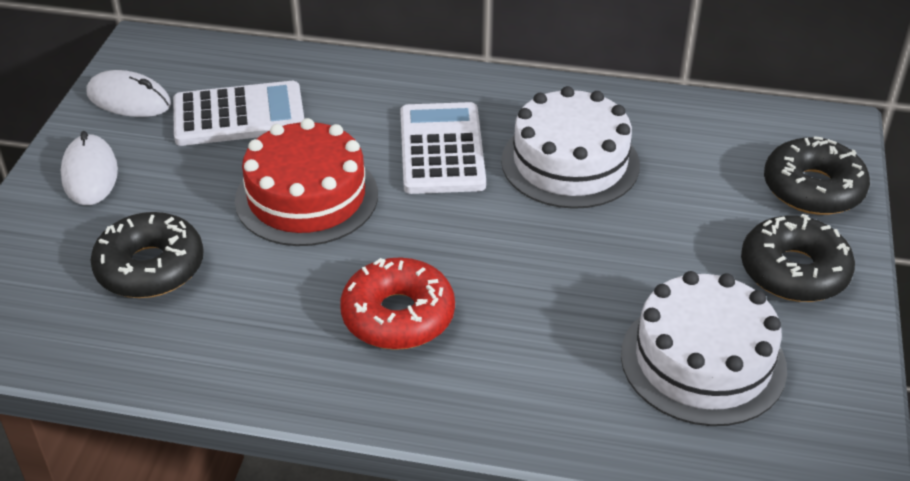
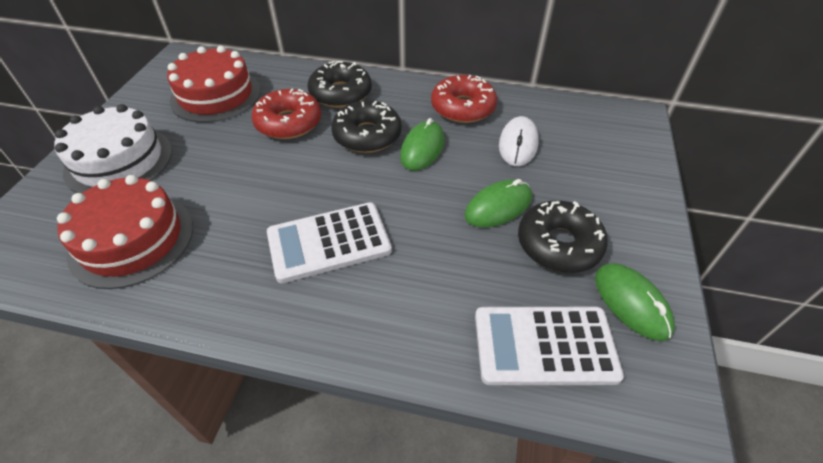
green mouse: 0 -> 3
red cake: 1 -> 2
red donut: 1 -> 2
white cake: 2 -> 1
white mouse: 2 -> 1

